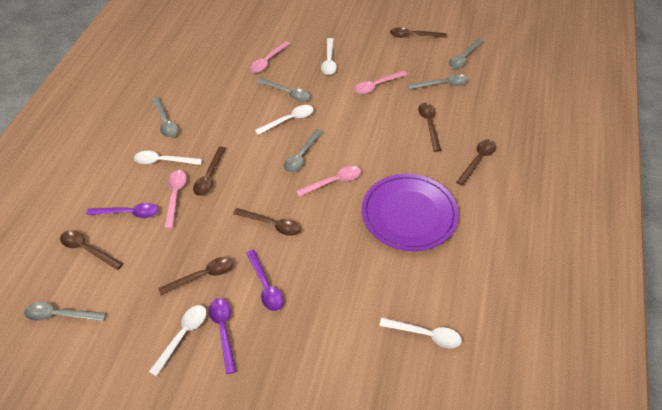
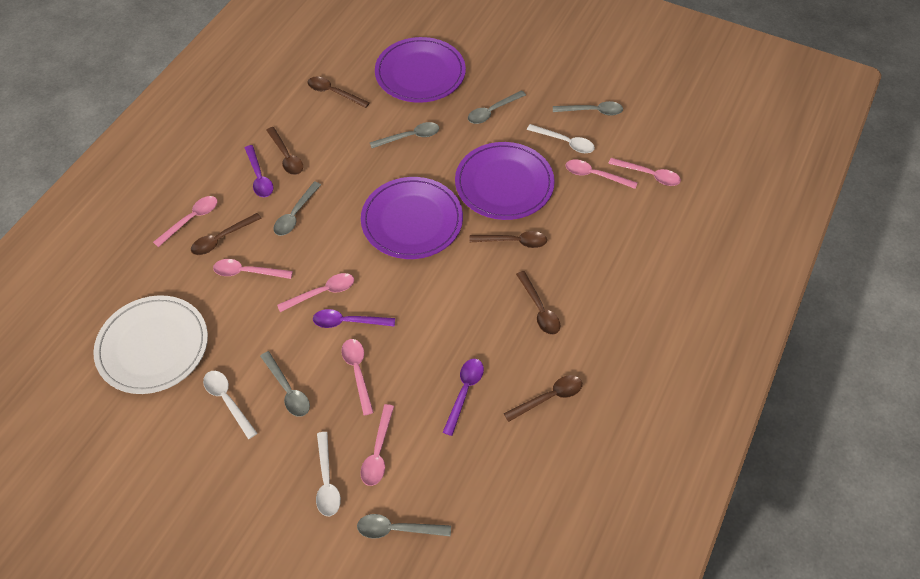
brown spoon: 7 -> 6
pink spoon: 4 -> 7
purple plate: 1 -> 3
white plate: 0 -> 1
white spoon: 5 -> 3

